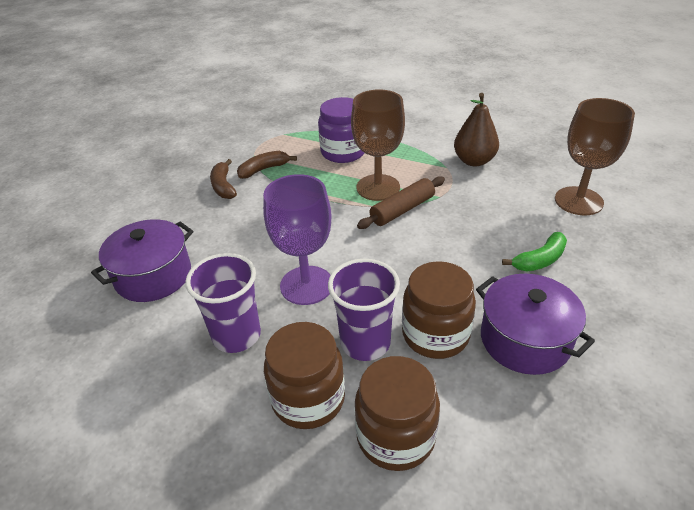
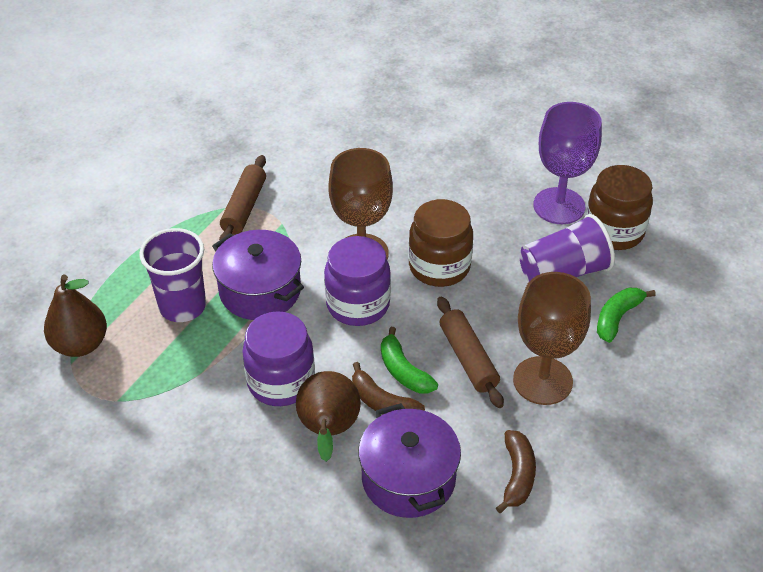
brown jar: 3 -> 2
brown pear: 1 -> 2
brown rolling pin: 1 -> 2
green banana: 1 -> 2
purple jar: 1 -> 2

